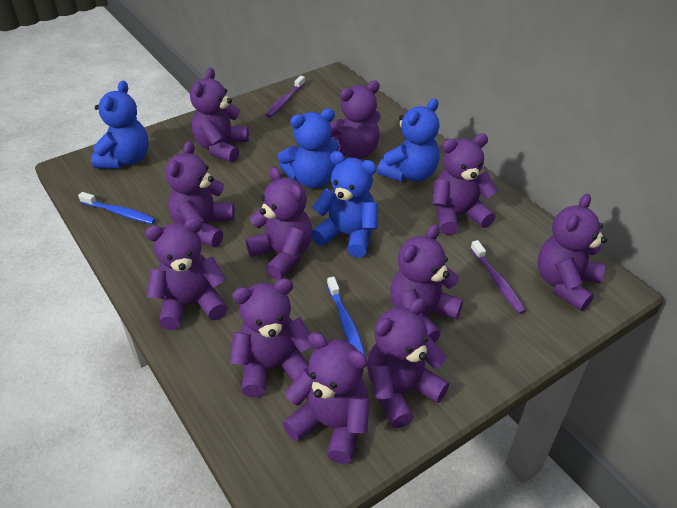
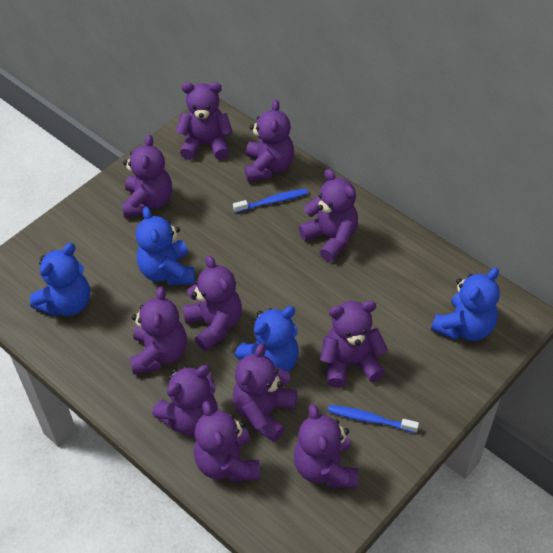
purple toothbrush: 2 -> 0

